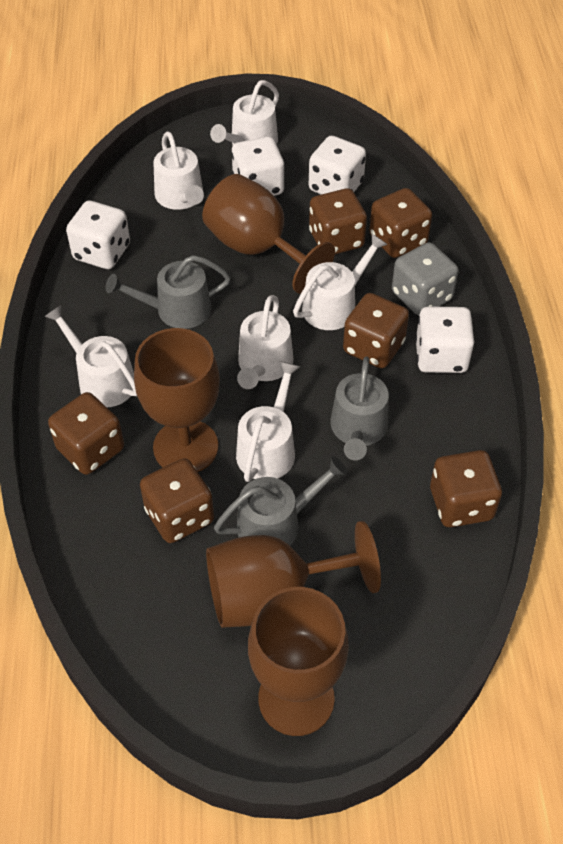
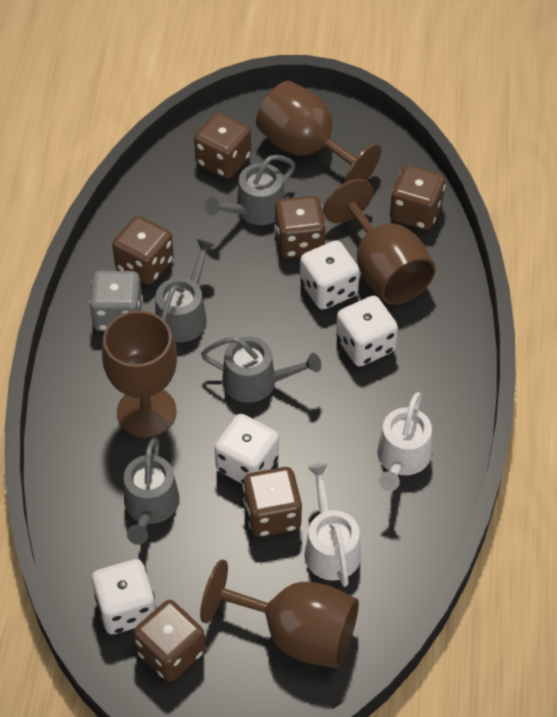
grey watering can: 3 -> 4
white watering can: 6 -> 2

